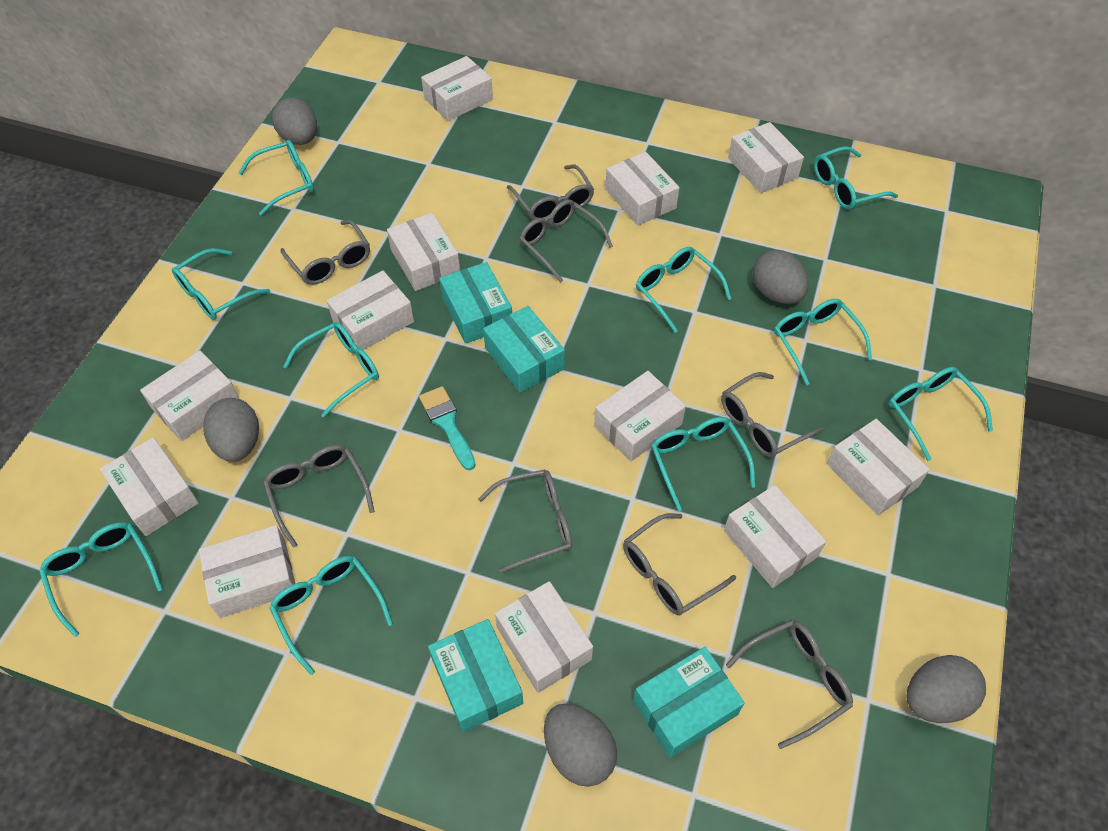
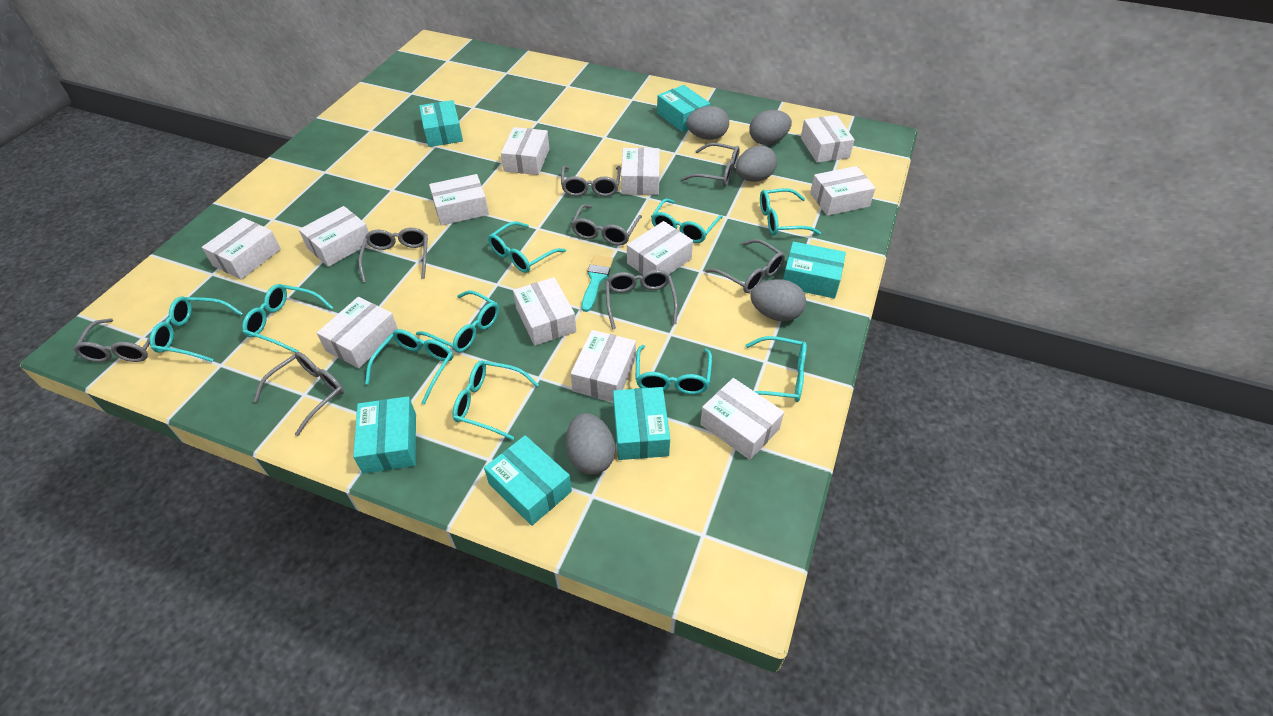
turquoise box: 4 -> 6

